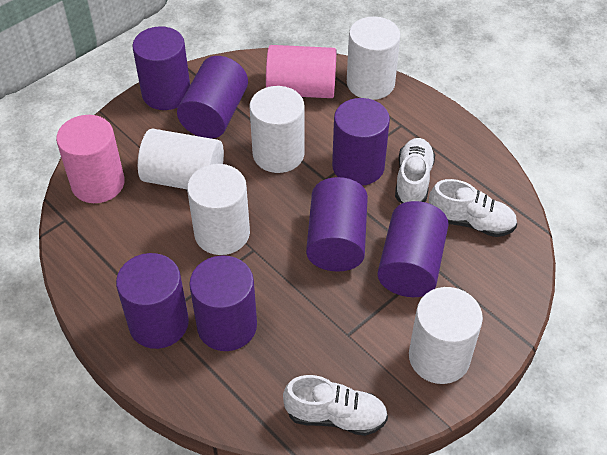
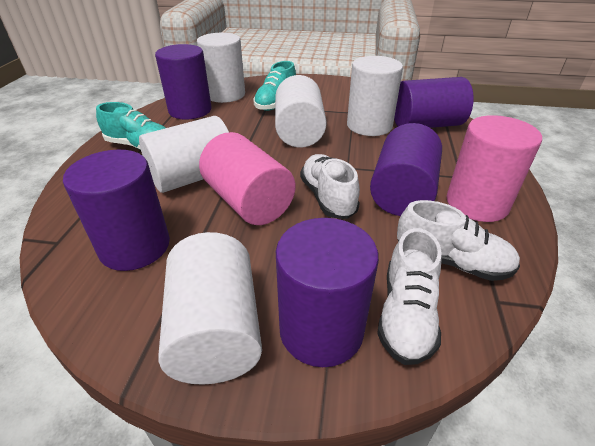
purple cylinder: 7 -> 5
turquoise shoe: 0 -> 2

